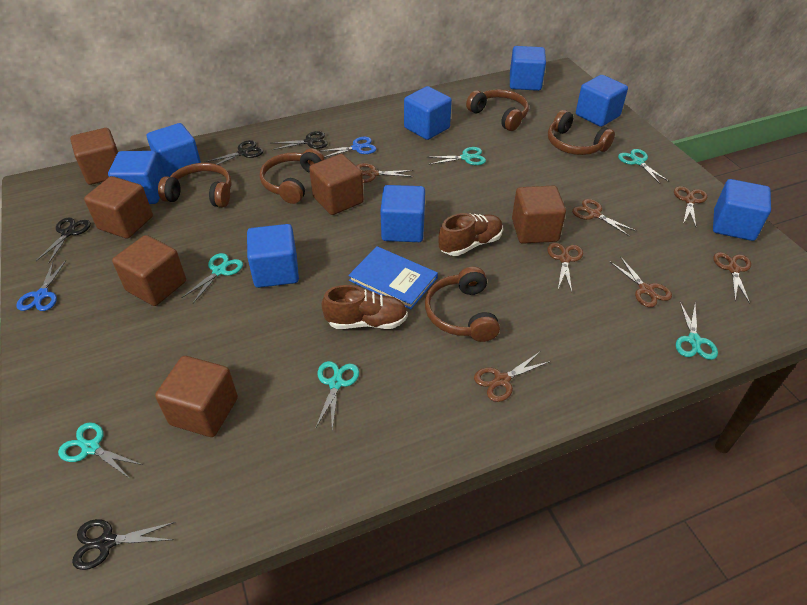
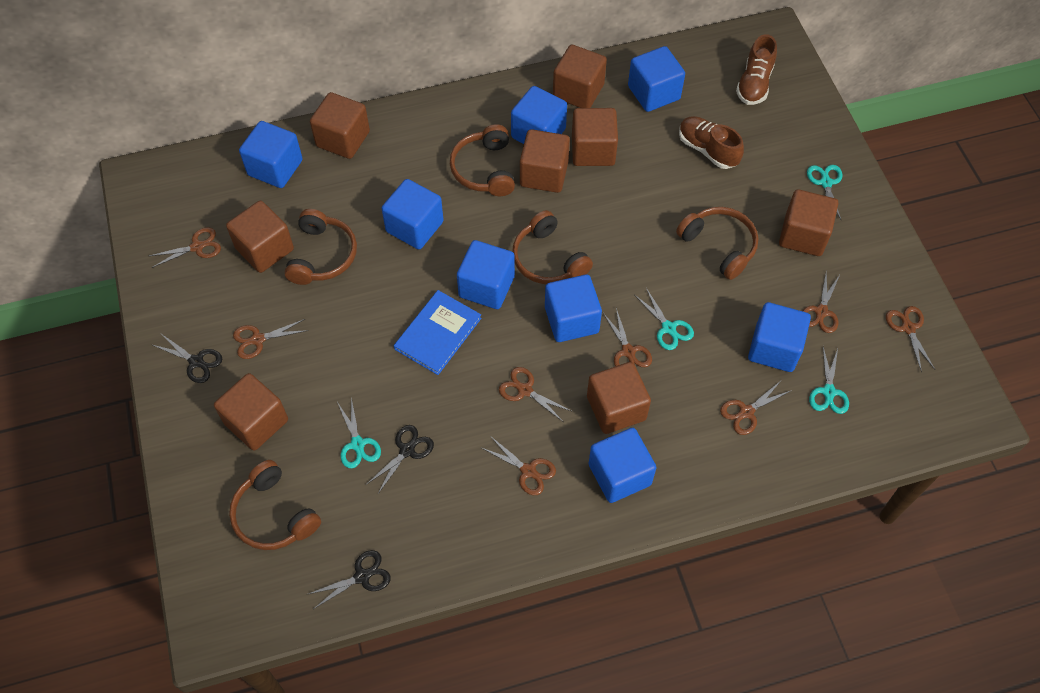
black scissors: 4 -> 3
blue scissors: 2 -> 0
brown cube: 6 -> 8
brown scissors: 7 -> 8
turquoise scissors: 6 -> 4

